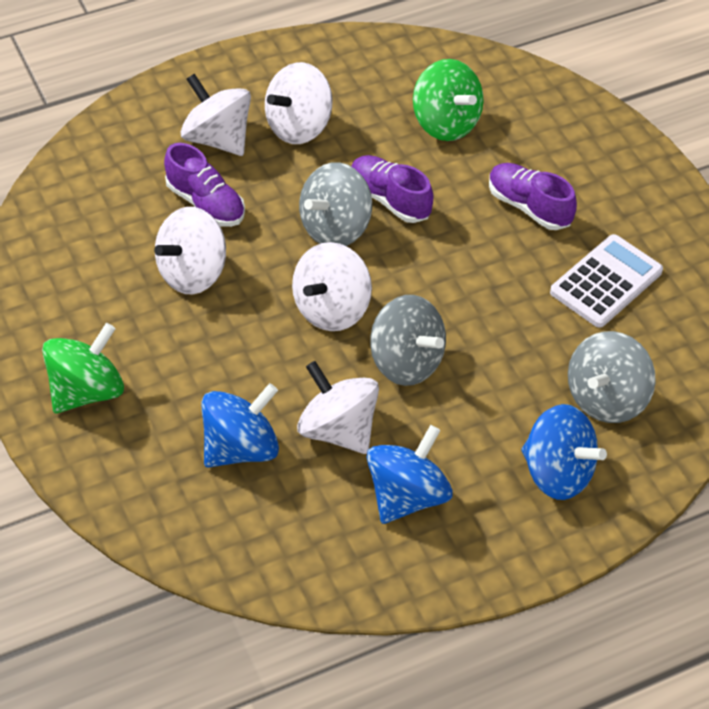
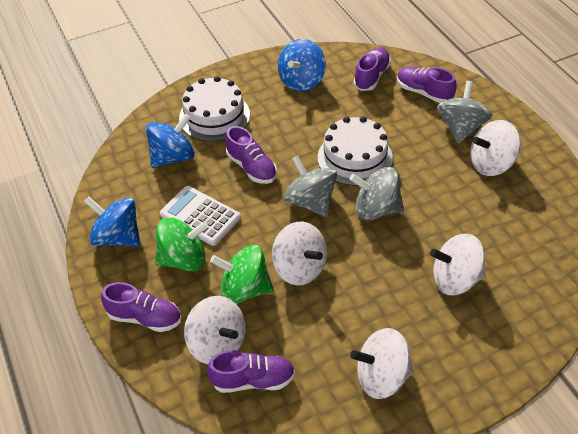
purple shoe: 3 -> 5
white cake: 0 -> 2

